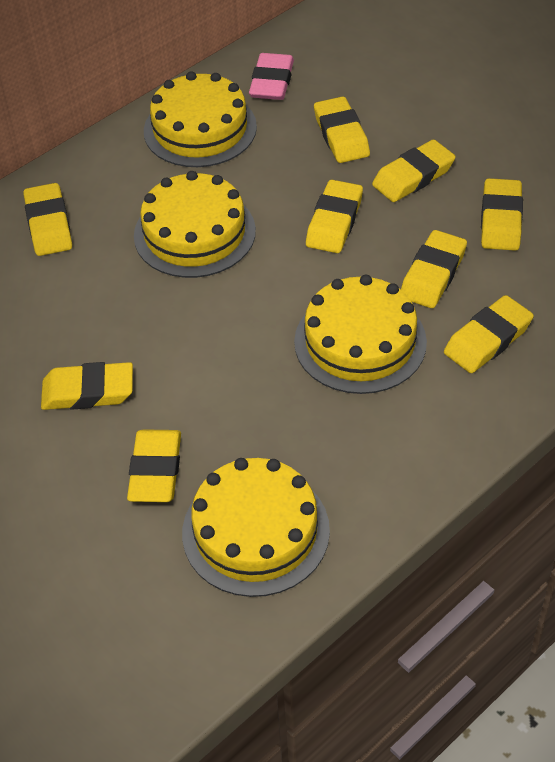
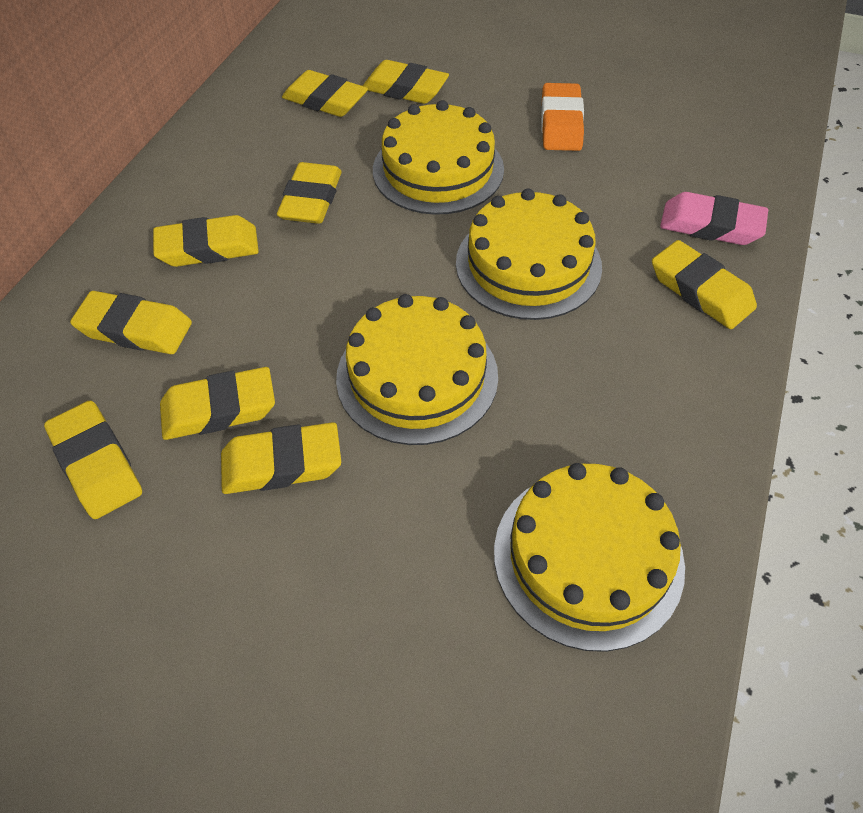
orange eraser: 0 -> 1

